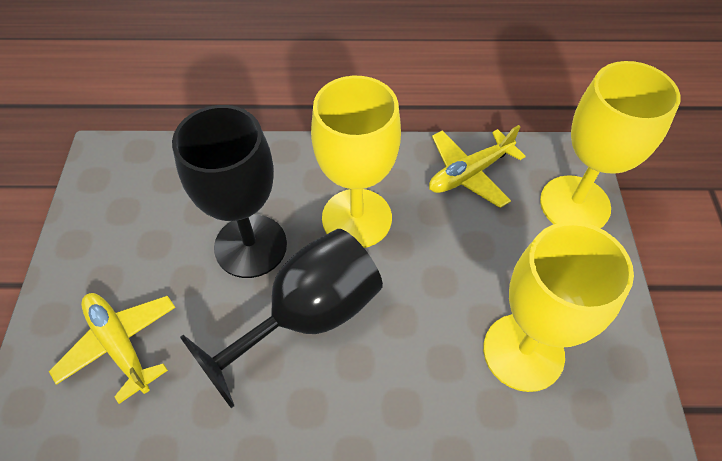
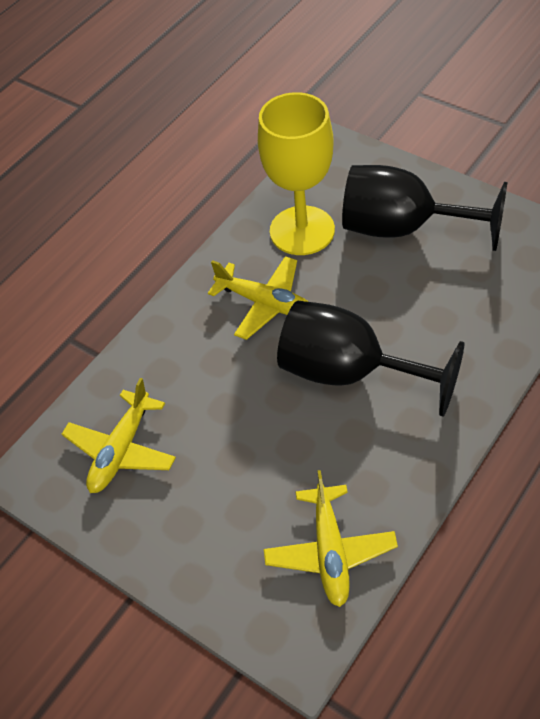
yellow goblet: 3 -> 1
yellow plane: 2 -> 3

